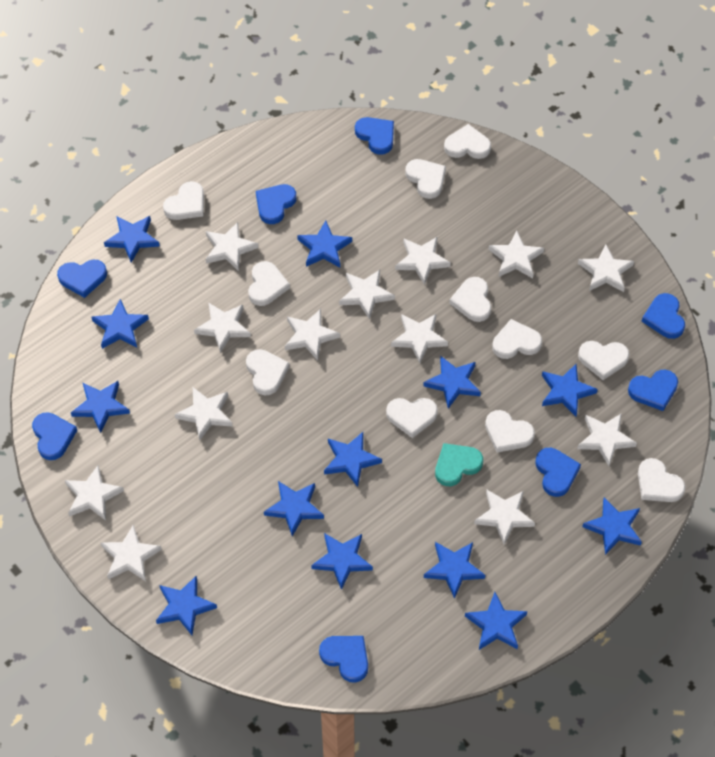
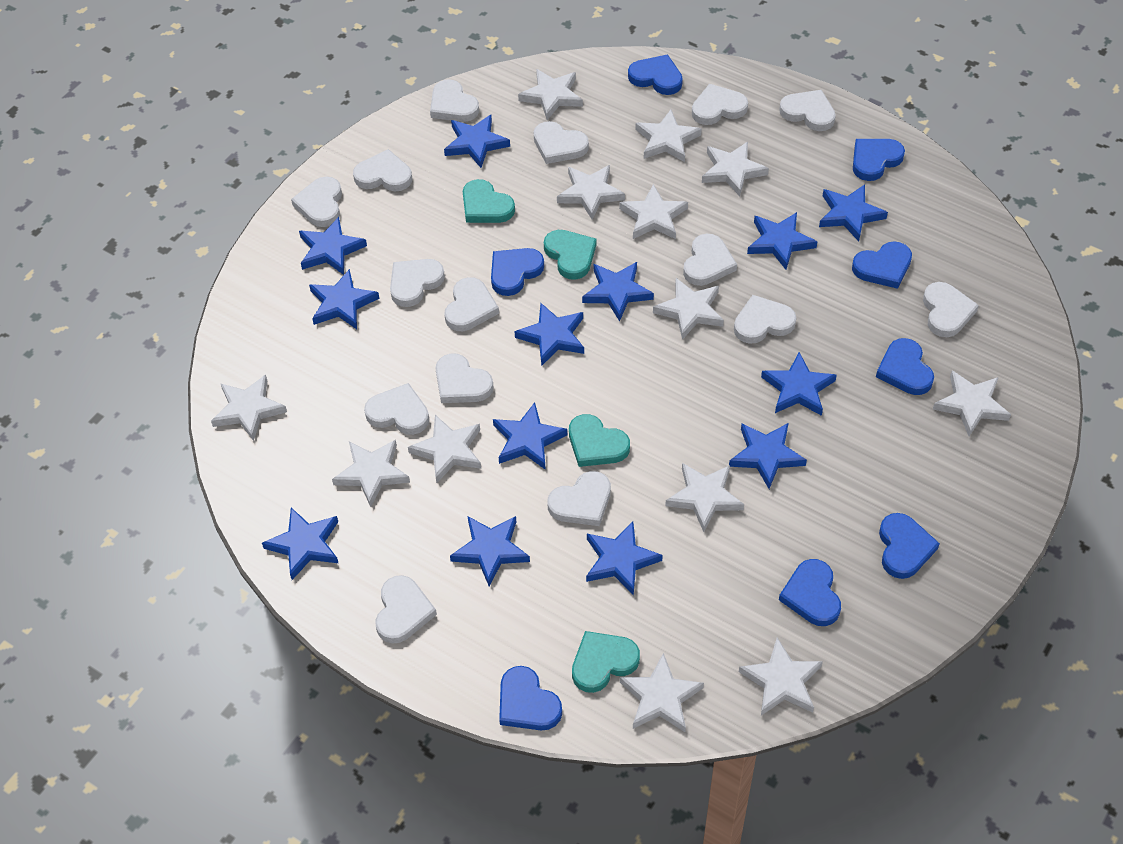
turquoise heart: 1 -> 4
white heart: 11 -> 15

